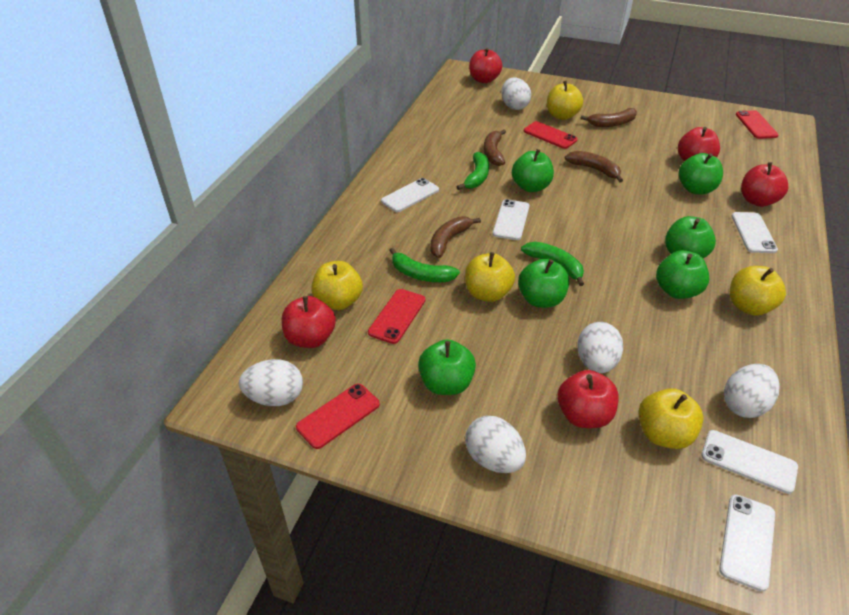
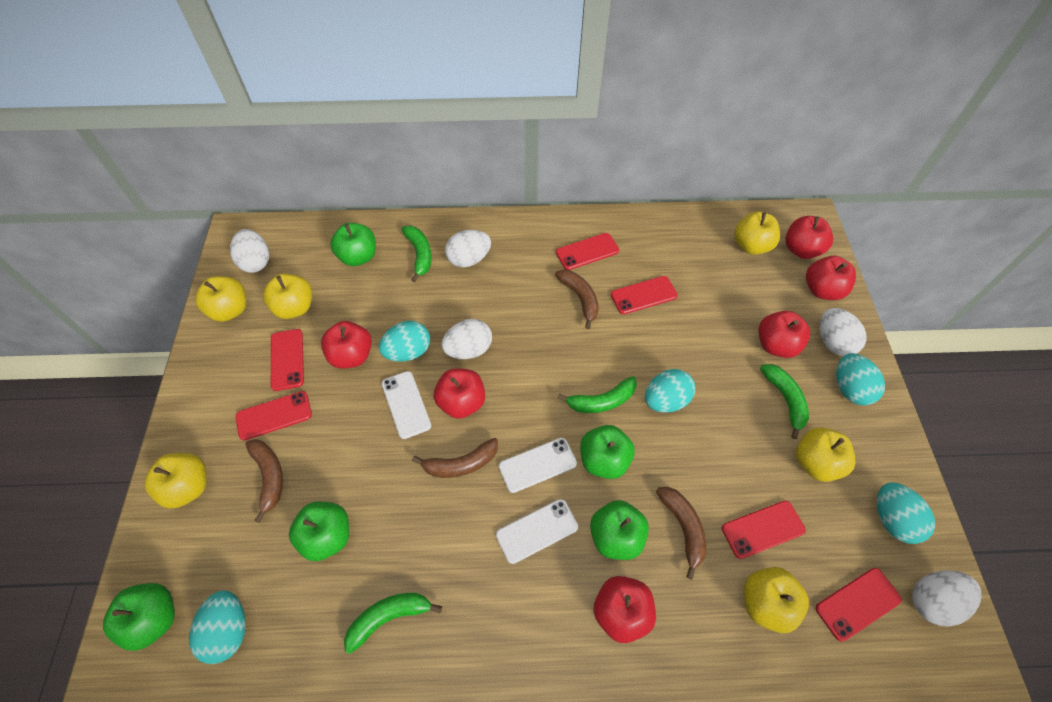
green apple: 6 -> 5
green banana: 3 -> 4
red apple: 5 -> 6
red phone: 4 -> 6
turquoise egg: 0 -> 5
white phone: 5 -> 3
yellow apple: 5 -> 6

